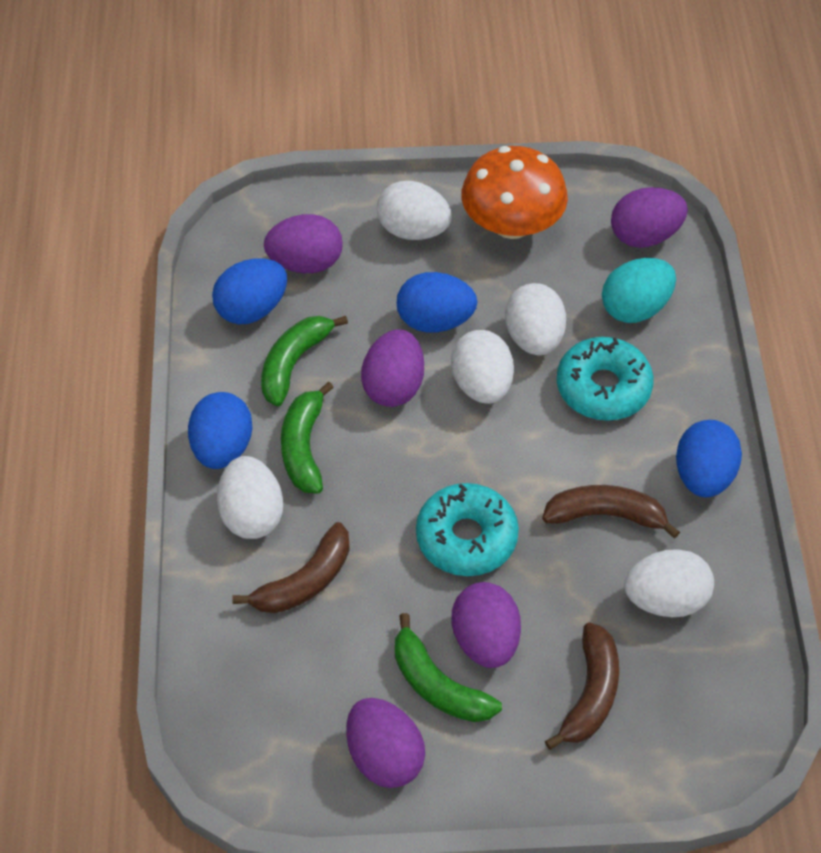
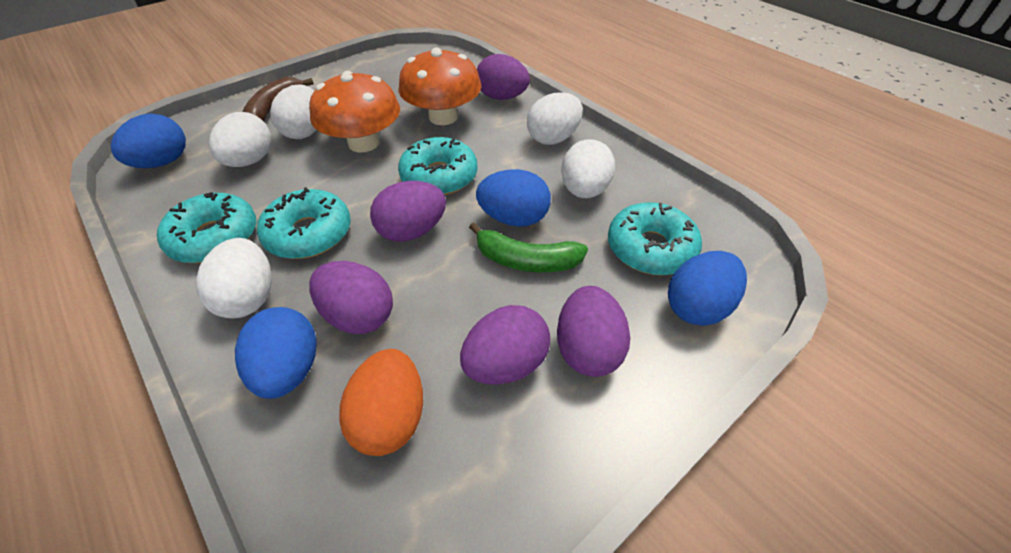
brown banana: 3 -> 1
green banana: 3 -> 1
orange egg: 0 -> 1
orange mushroom: 1 -> 2
turquoise donut: 2 -> 4
turquoise egg: 1 -> 0

